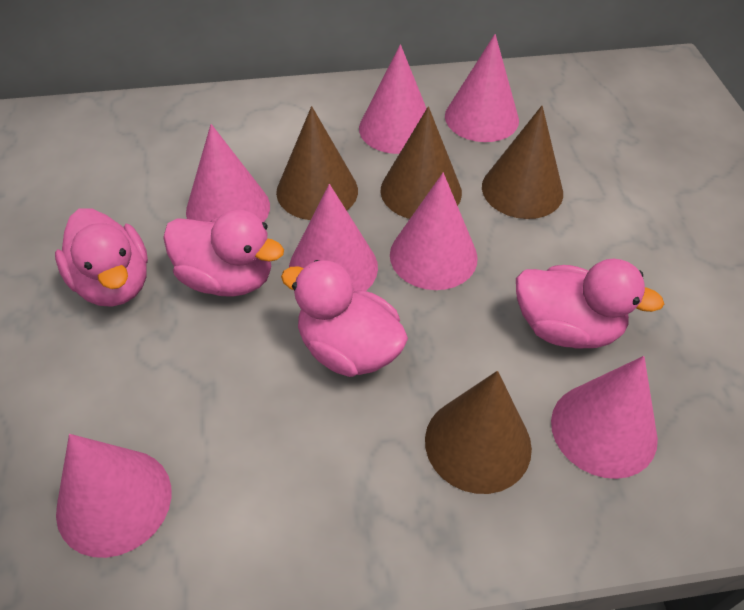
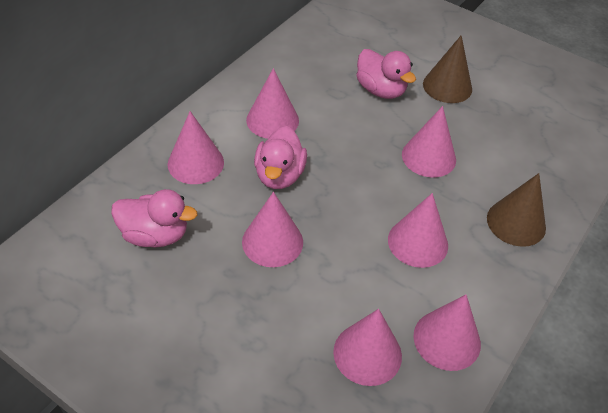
brown cone: 4 -> 2
pink duck: 4 -> 3

